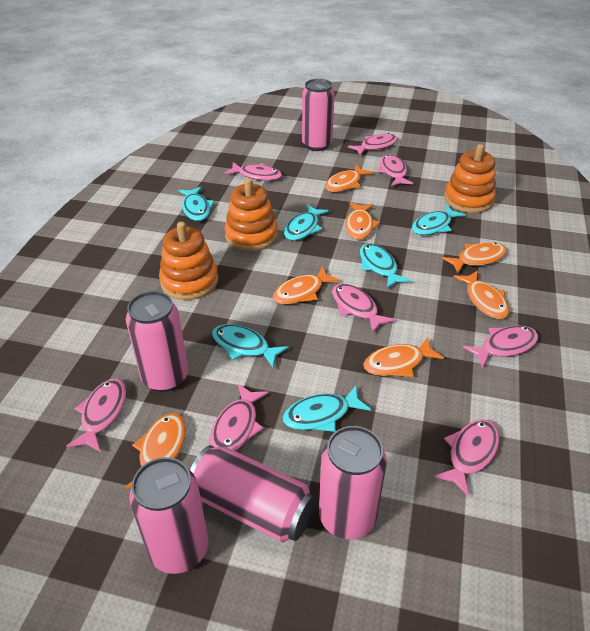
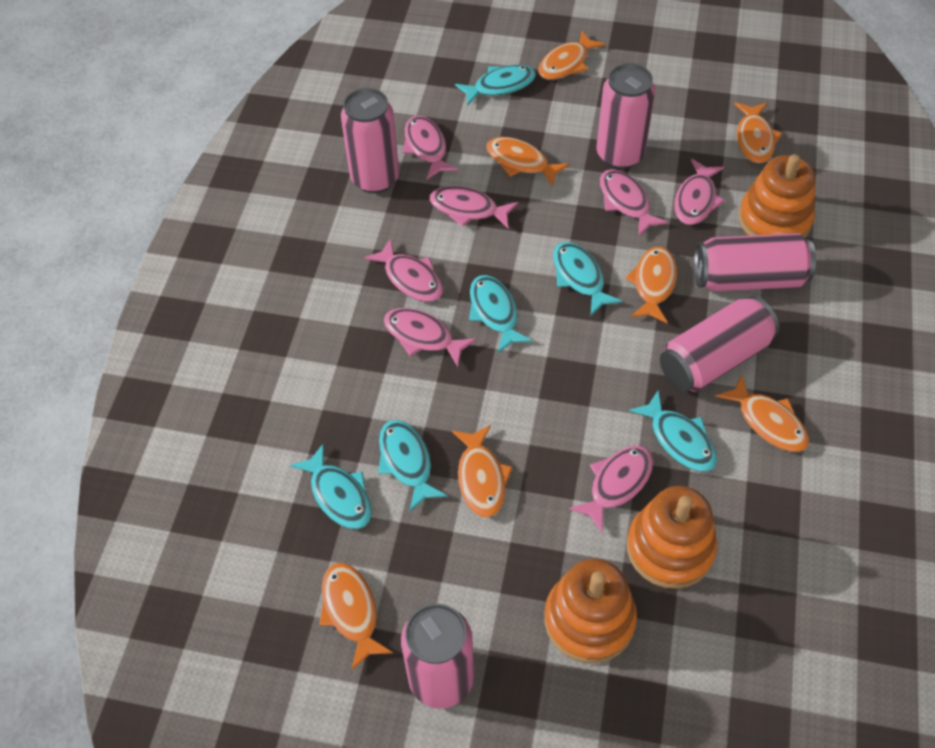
pink fish: 8 -> 7

